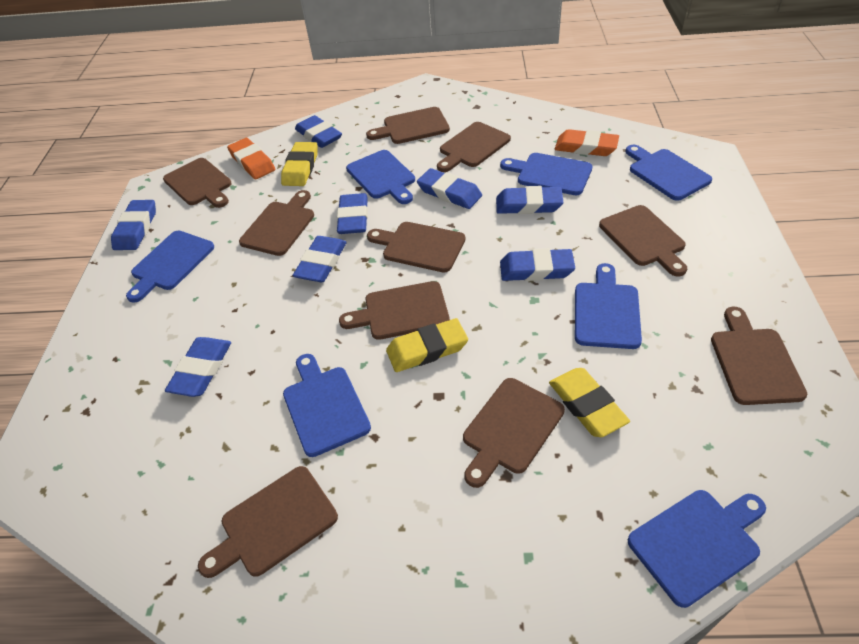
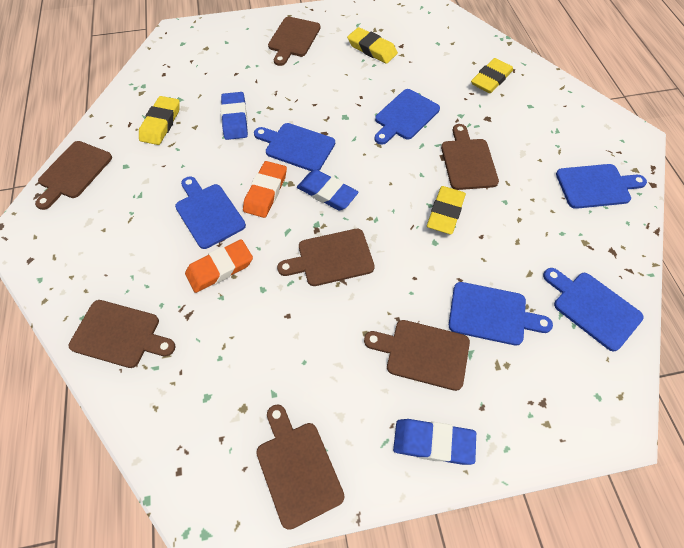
blue cutting board: 7 -> 6
blue eraser: 8 -> 3
brown cutting board: 10 -> 7
yellow eraser: 3 -> 4

